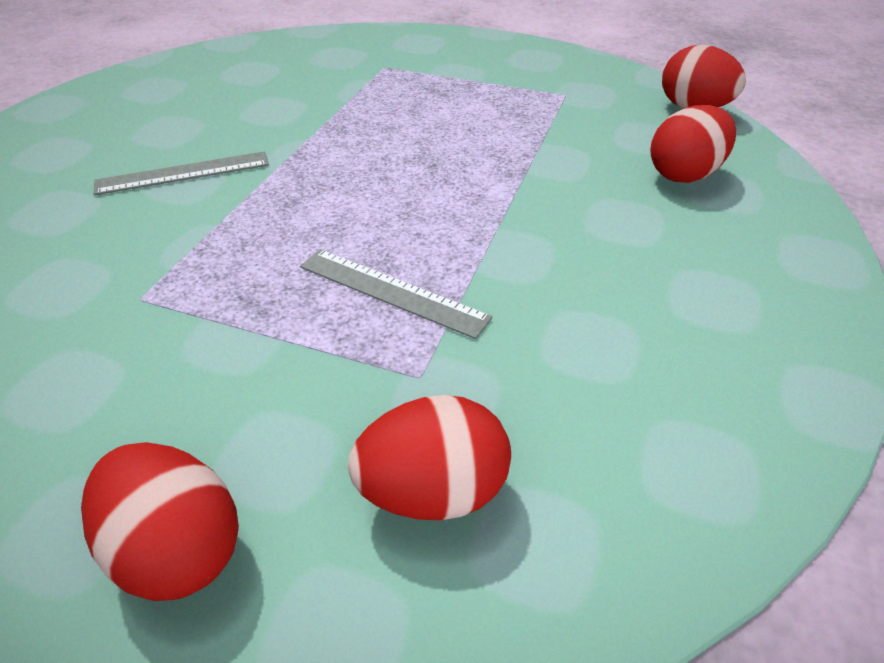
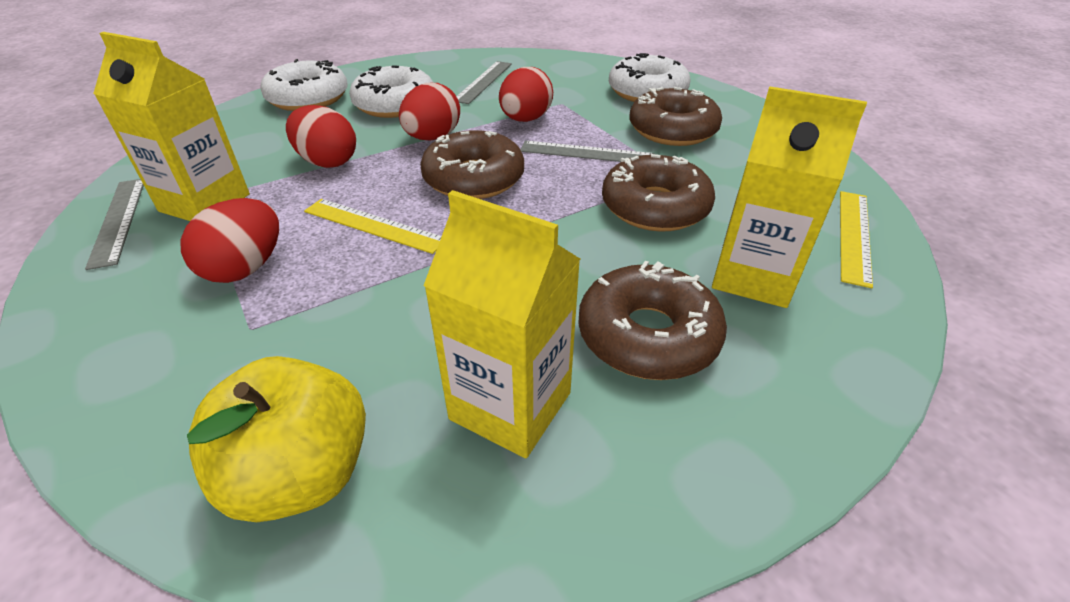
brown donut: 0 -> 4
grey ruler: 2 -> 3
white donut: 0 -> 3
yellow apple: 0 -> 1
yellow carton: 0 -> 3
yellow ruler: 0 -> 2

